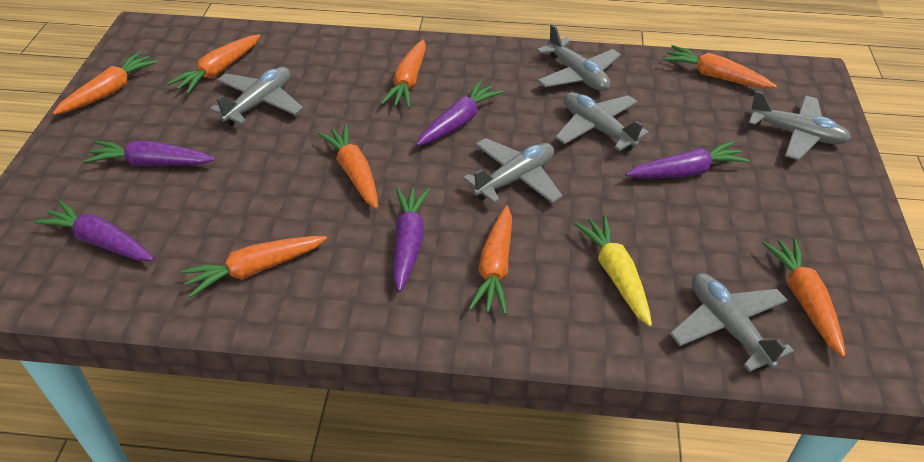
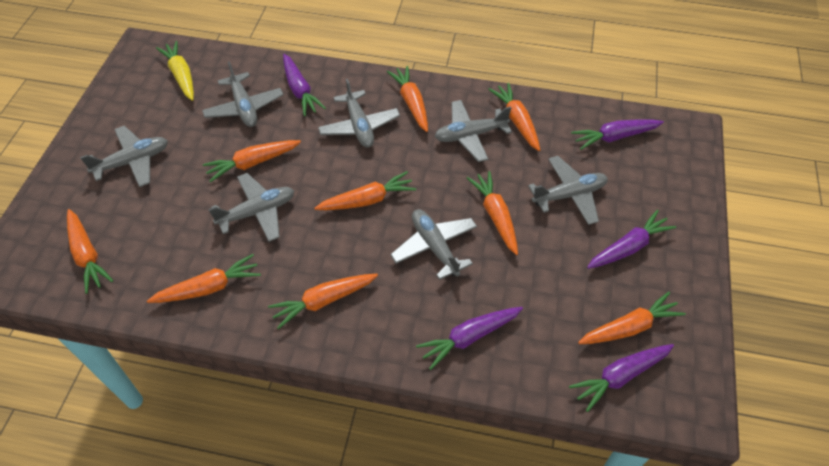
grey plane: 6 -> 7
orange carrot: 8 -> 9

